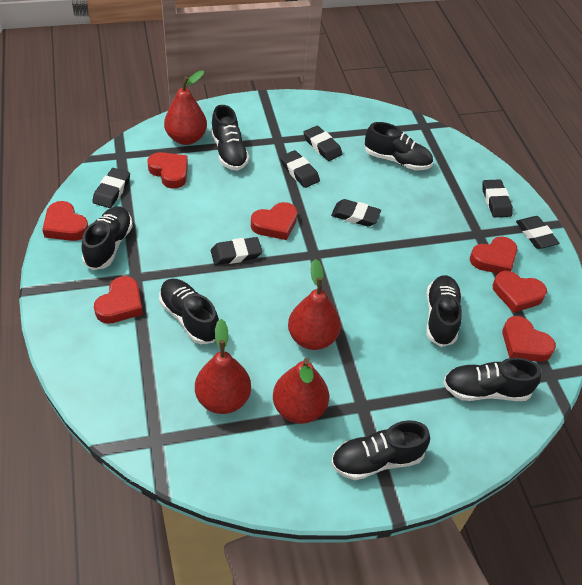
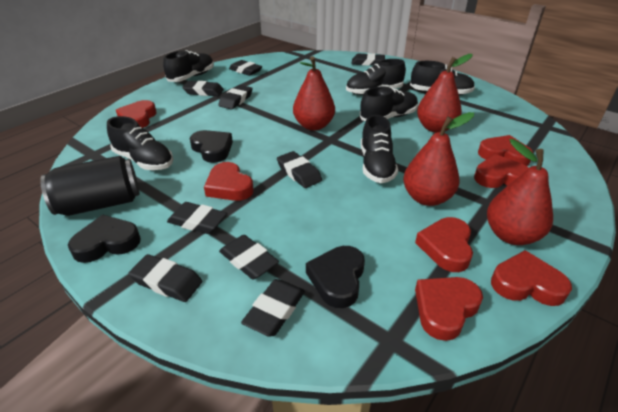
black can: 0 -> 1
black eraser: 7 -> 9
black heart: 0 -> 3
black shoe: 7 -> 6

